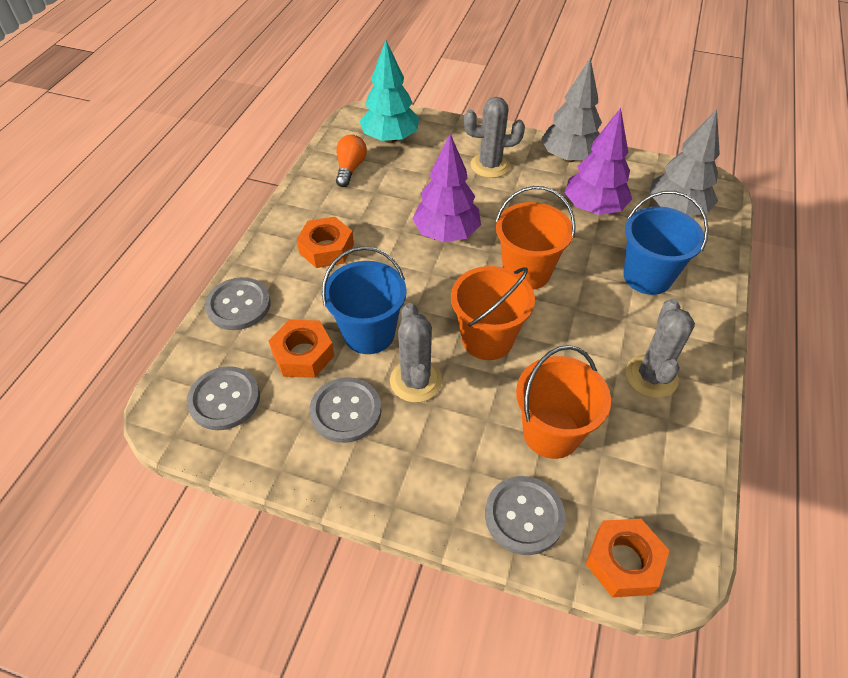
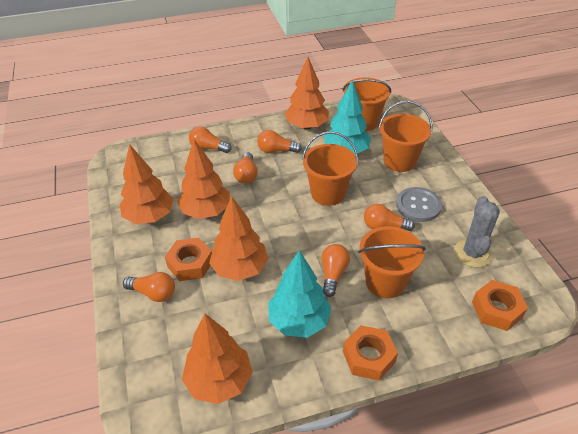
blue bucket: 2 -> 0
grey button: 4 -> 1
grey cactus: 3 -> 1
grey tree: 2 -> 0
orange bucket: 3 -> 4
orange light bulb: 1 -> 6
orange tree: 0 -> 5
purple tree: 2 -> 0
turquoise tree: 1 -> 2

